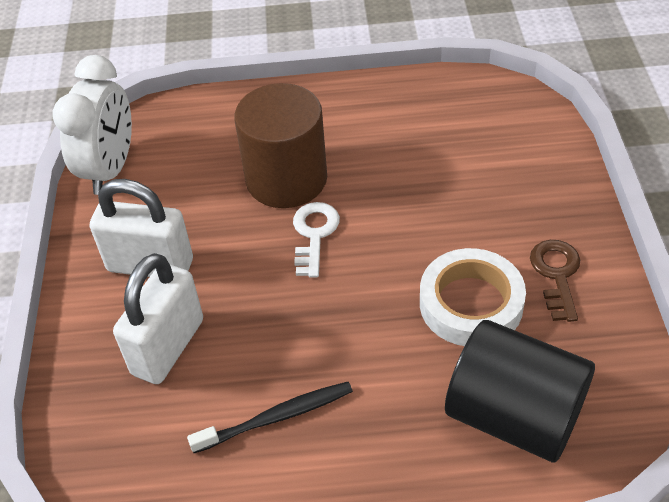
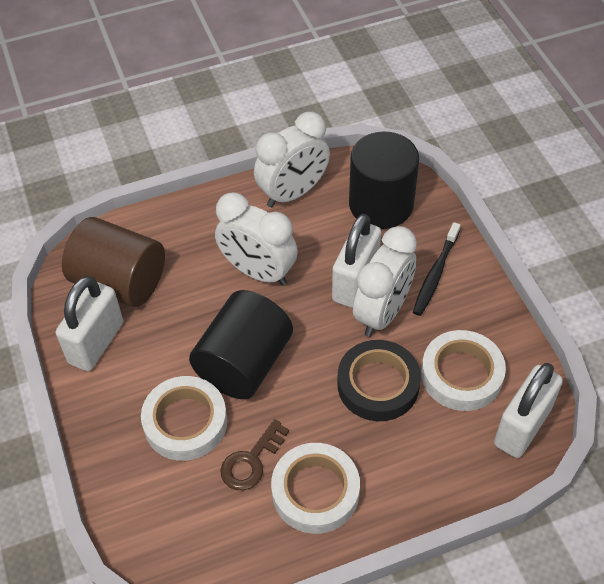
black cylinder: 1 -> 2
black tape: 0 -> 1
white clock: 1 -> 3
white key: 1 -> 0
white padlock: 2 -> 3
white tape: 1 -> 3

